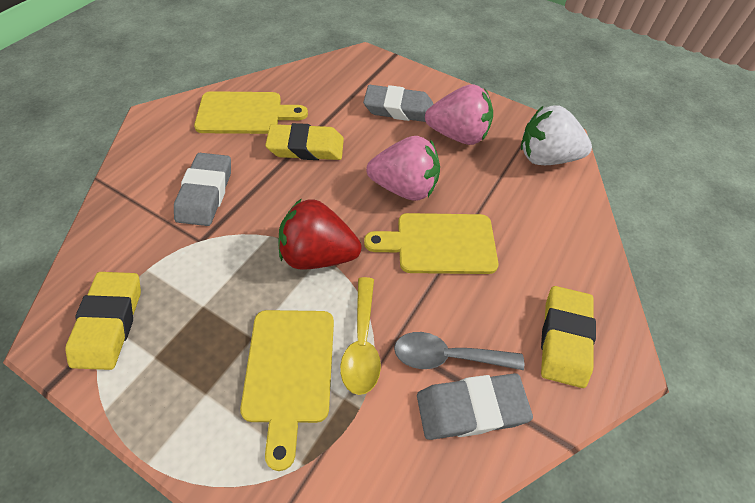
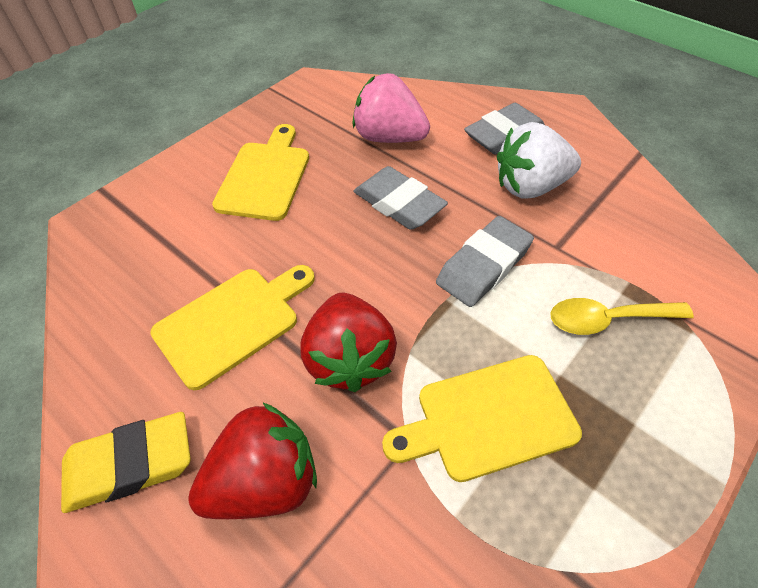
grey spoon: 1 -> 0
pink strawberry: 2 -> 1
red strawberry: 1 -> 2
yellow eraser: 3 -> 1

